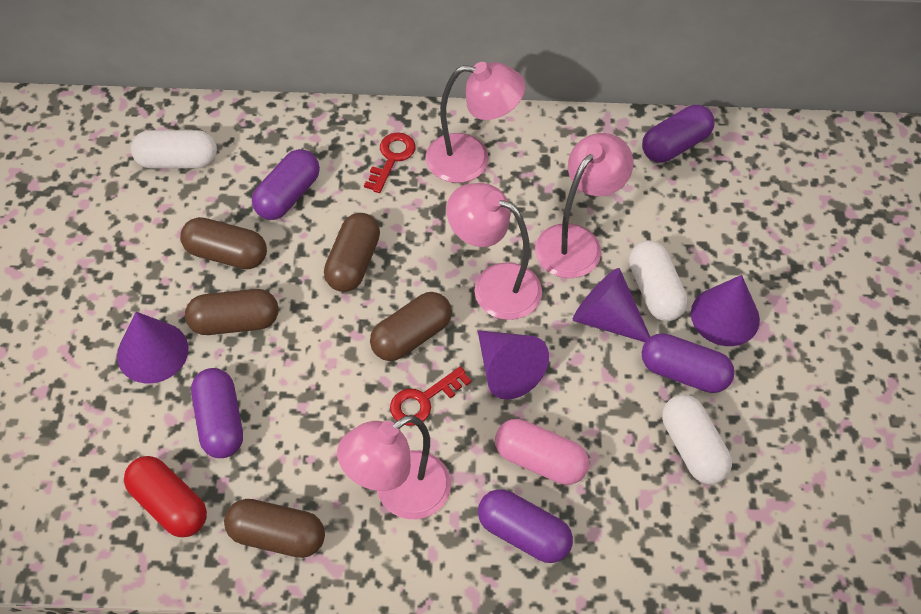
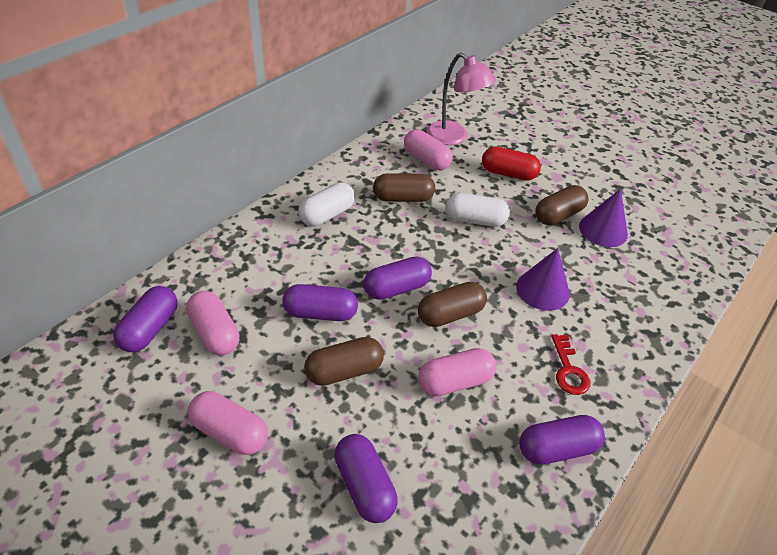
brown capsule: 5 -> 4
pink capsule: 1 -> 4
pink lamp: 4 -> 1
purple cone: 4 -> 2
red key: 2 -> 1
white capsule: 3 -> 2

